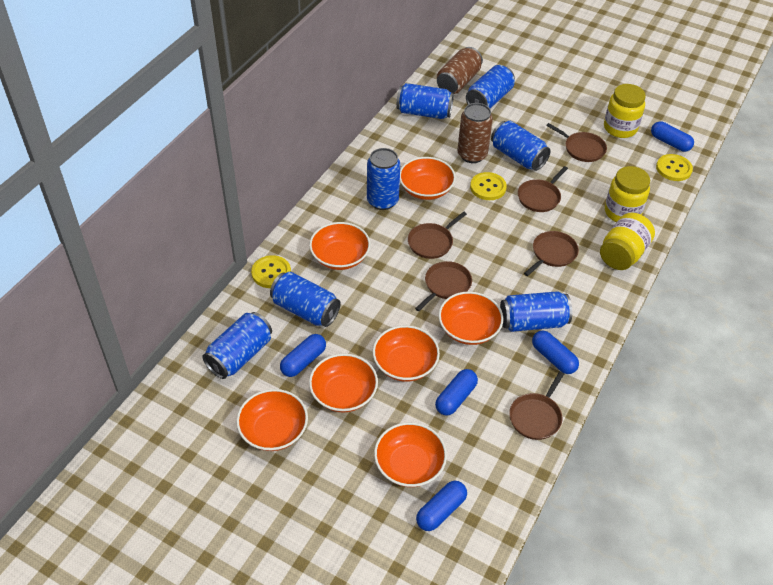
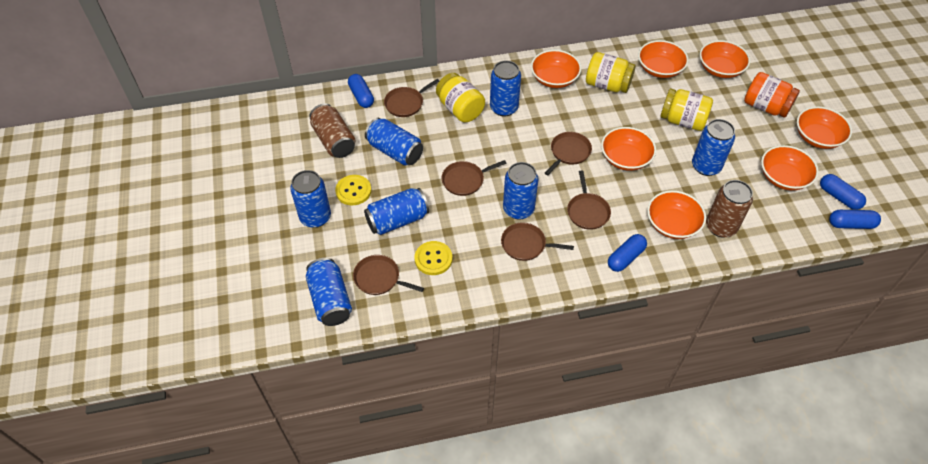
blue capsule: 5 -> 4
orange jar: 0 -> 1
yellow button: 3 -> 2

